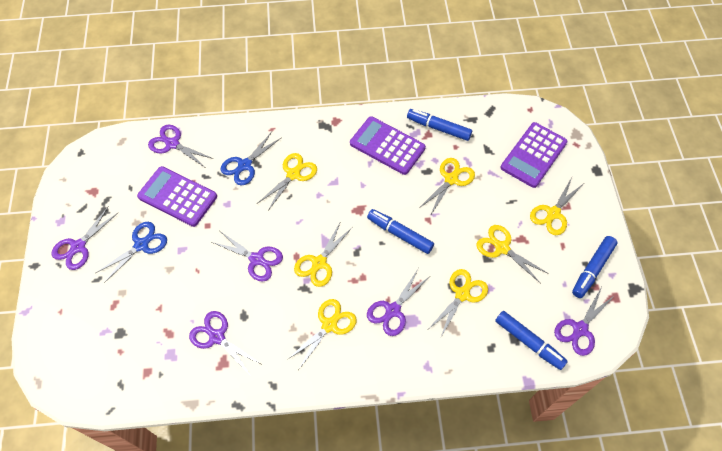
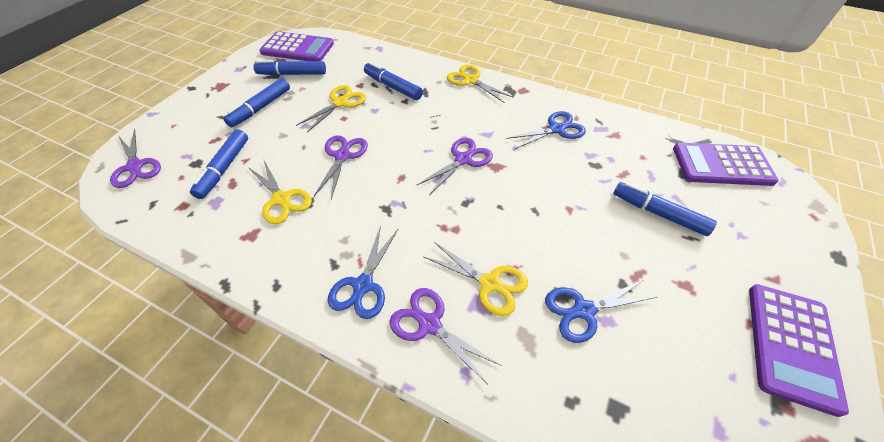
blue marker: 4 -> 5
blue scissors: 2 -> 3
purple scissors: 6 -> 4
yellow scissors: 7 -> 4

